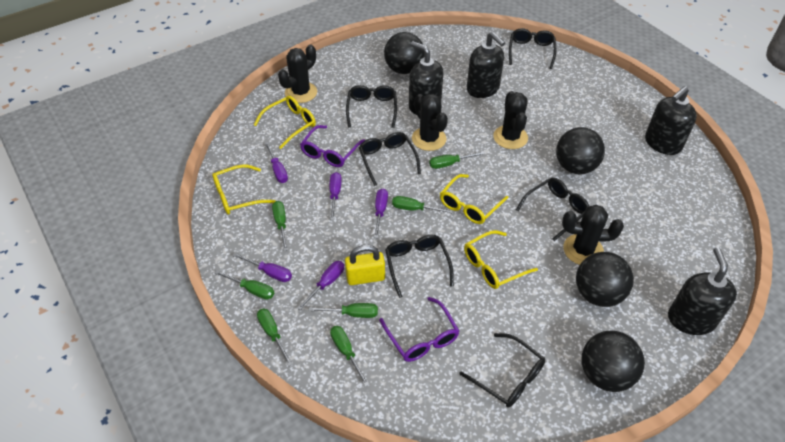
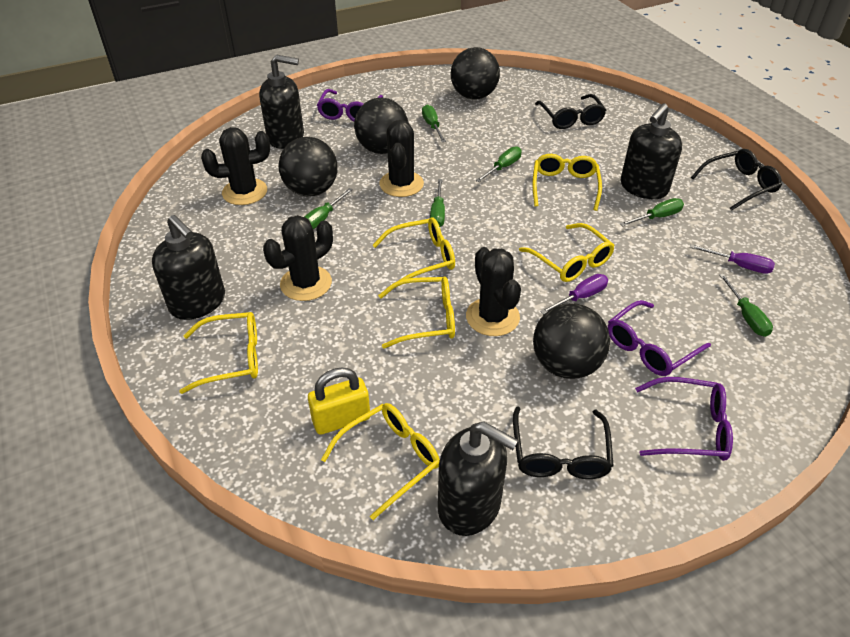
black glasses: 6 -> 3
green screwdriver: 7 -> 6
purple glasses: 2 -> 3
purple screwdriver: 5 -> 2
yellow glasses: 4 -> 6

